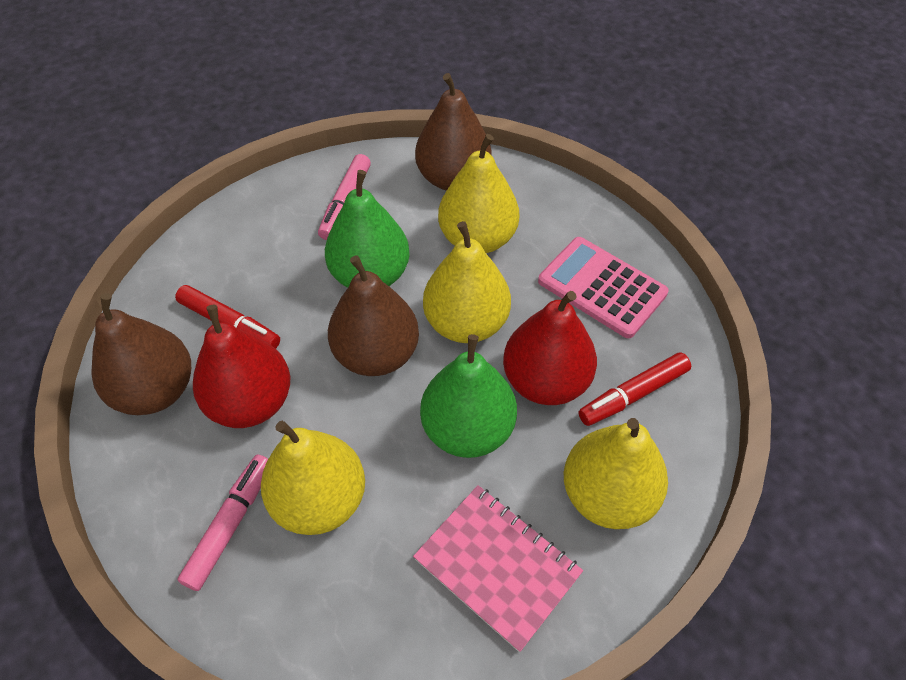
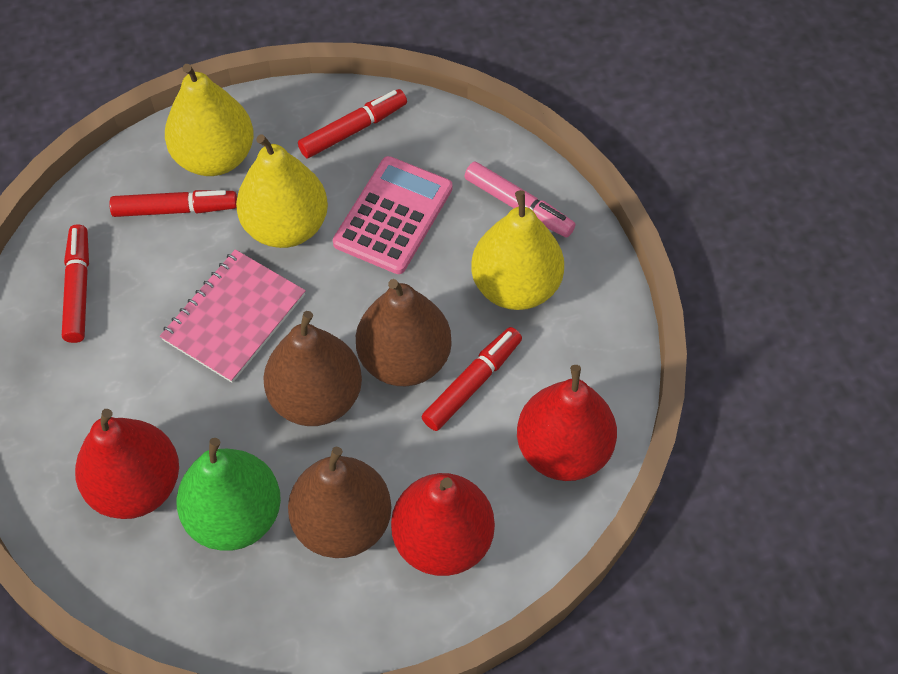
green pear: 2 -> 1
pink marker: 2 -> 1
red marker: 2 -> 4
red pear: 2 -> 3
yellow pear: 4 -> 3

